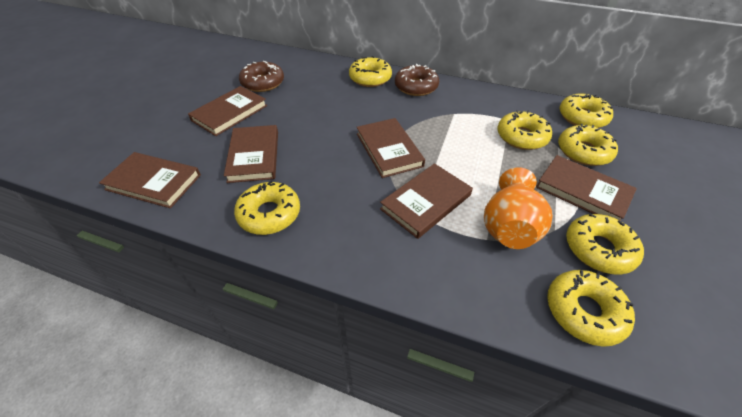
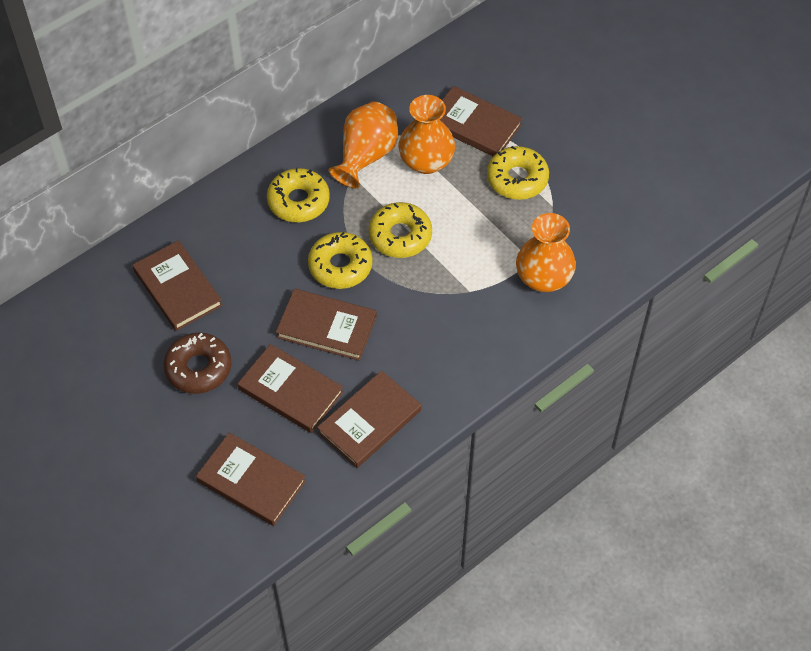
brown donut: 2 -> 1
orange vase: 1 -> 3
yellow donut: 7 -> 4

